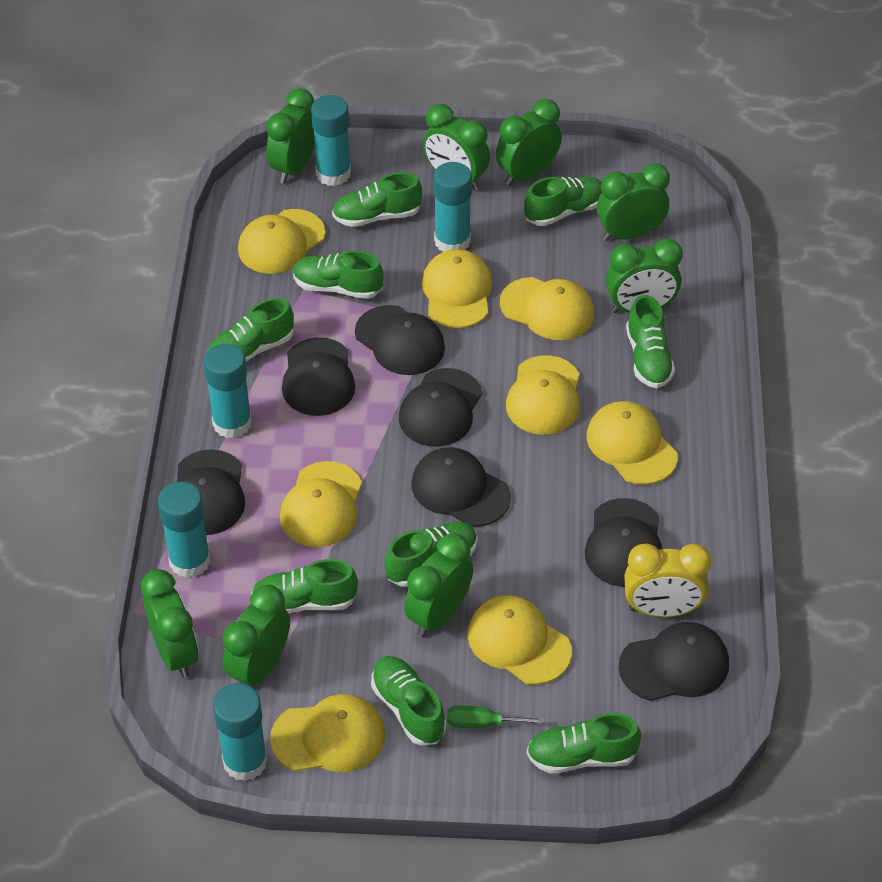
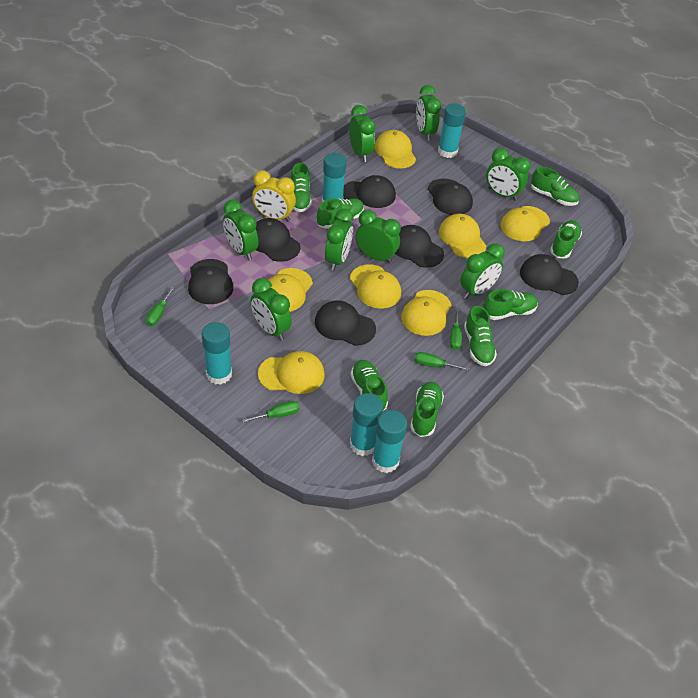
green screwdriver: 1 -> 4
green shoe: 9 -> 8
yellow cap: 8 -> 7

